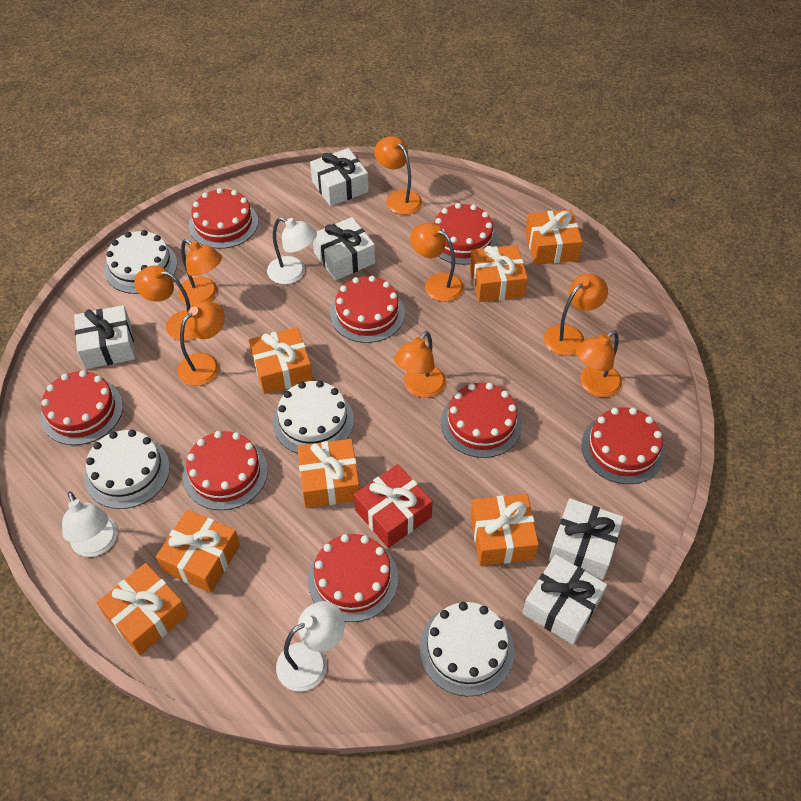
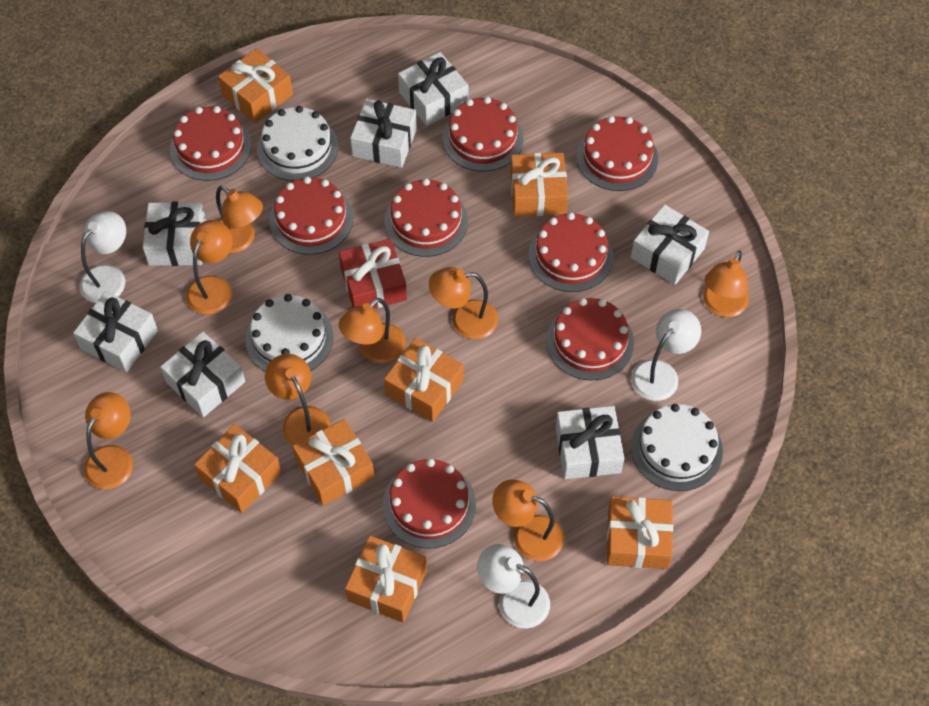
white cake: 4 -> 3
white gift: 5 -> 7

